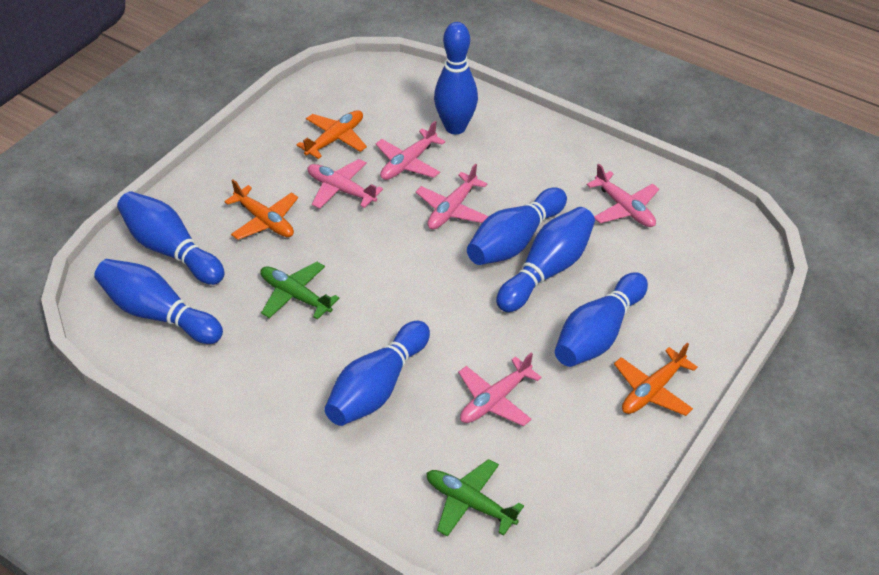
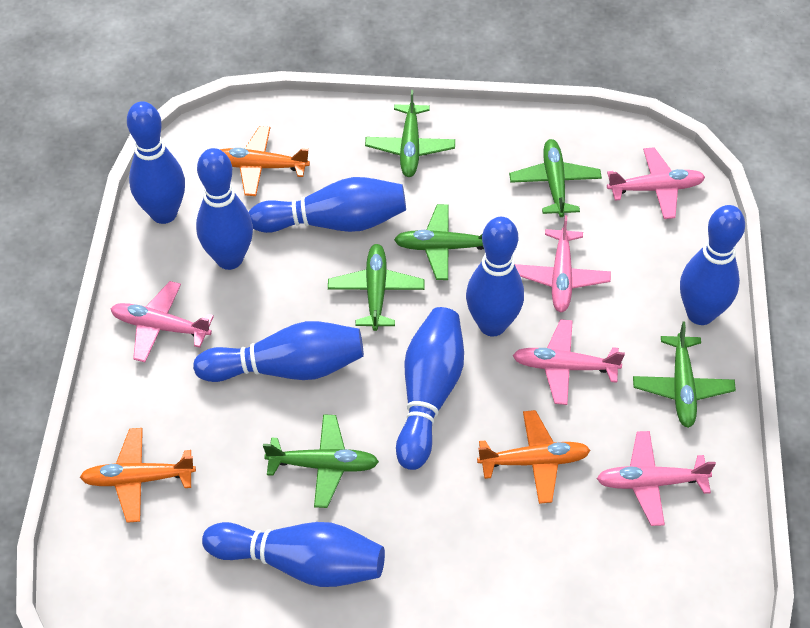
blue bowling pin: 7 -> 8
green plane: 2 -> 6

